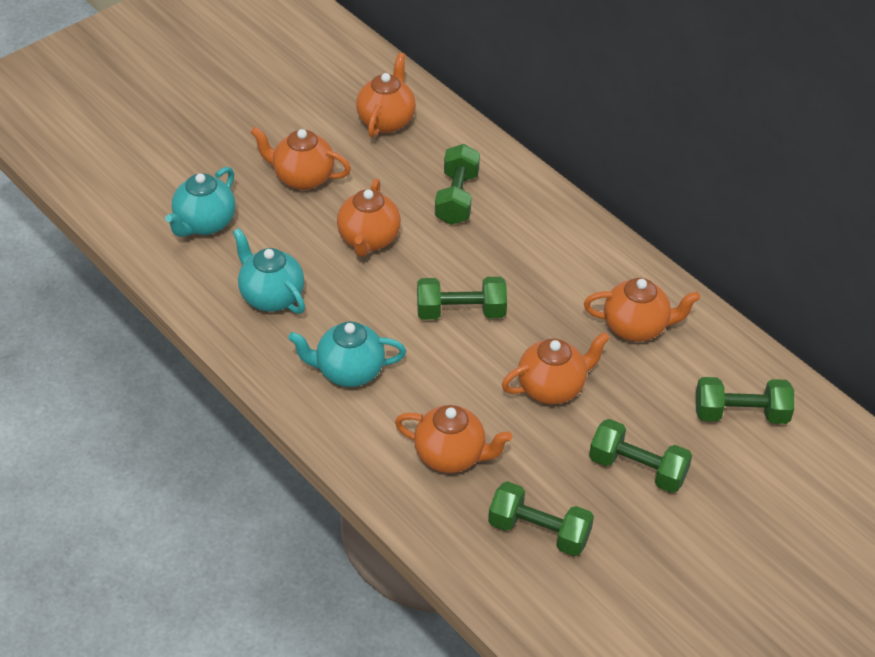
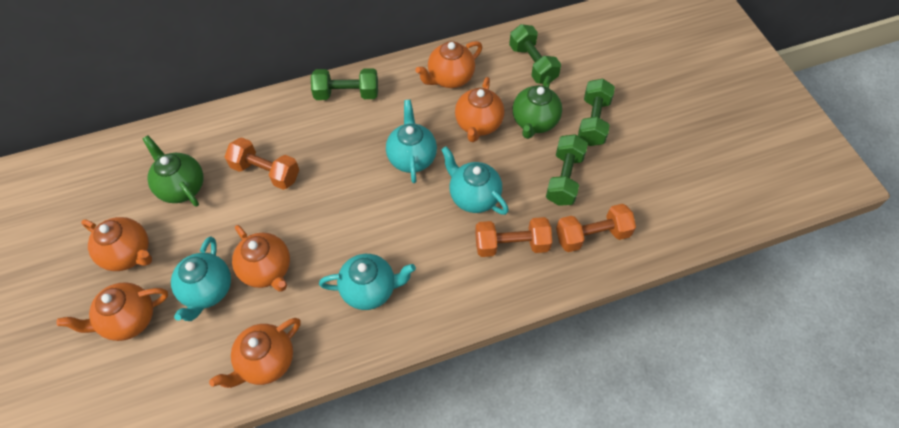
green dumbbell: 5 -> 4
green teapot: 0 -> 2
orange dumbbell: 0 -> 3
turquoise teapot: 3 -> 4

